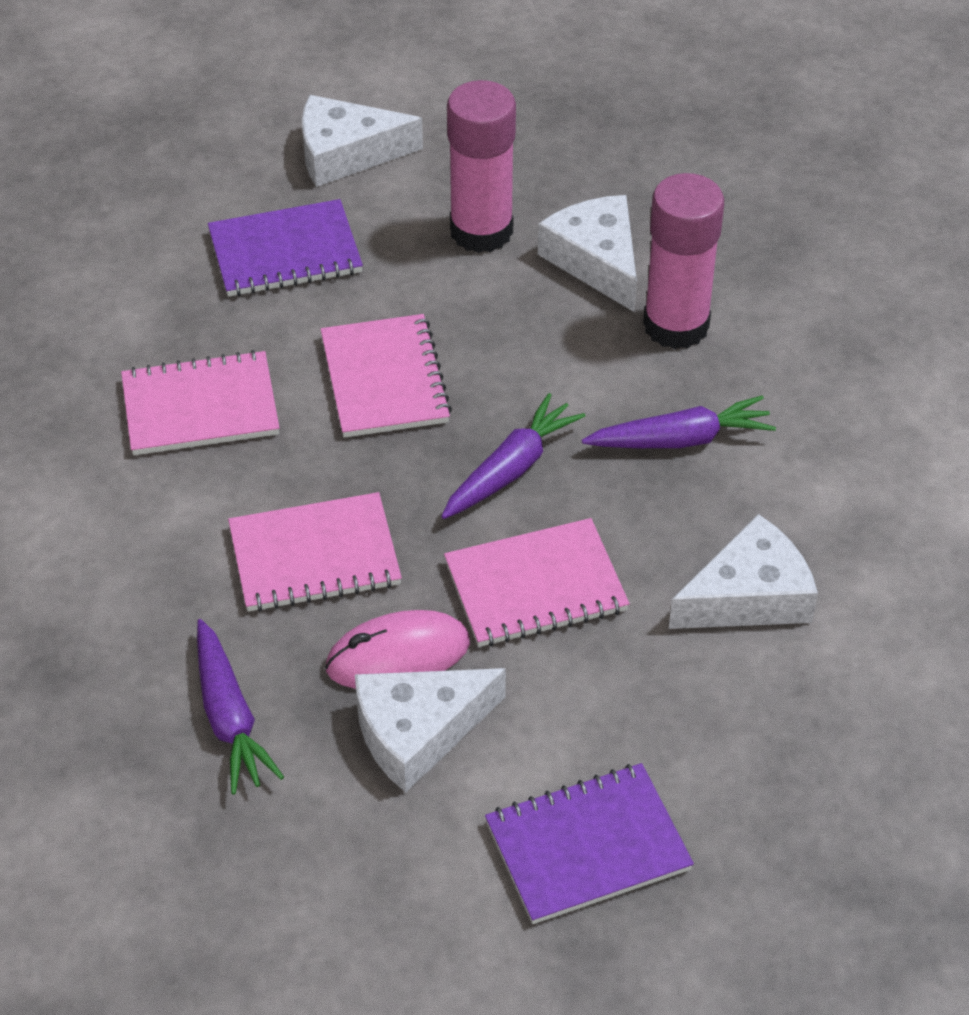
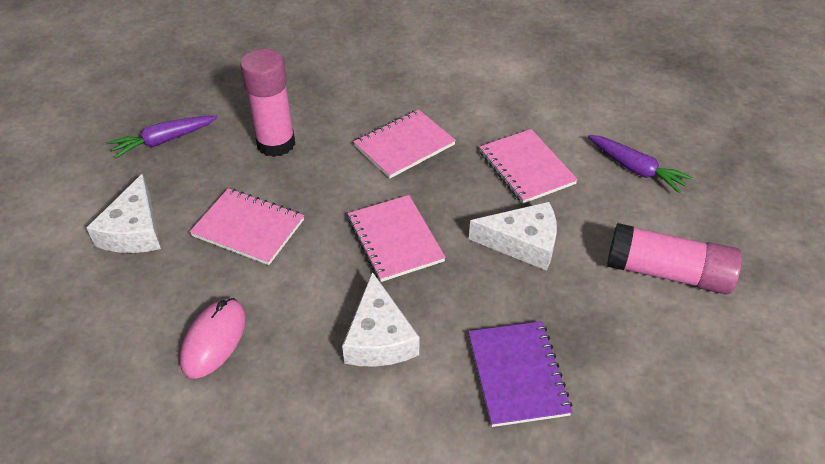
purple carrot: 3 -> 2
purple notebook: 2 -> 1
white cheese: 4 -> 3

